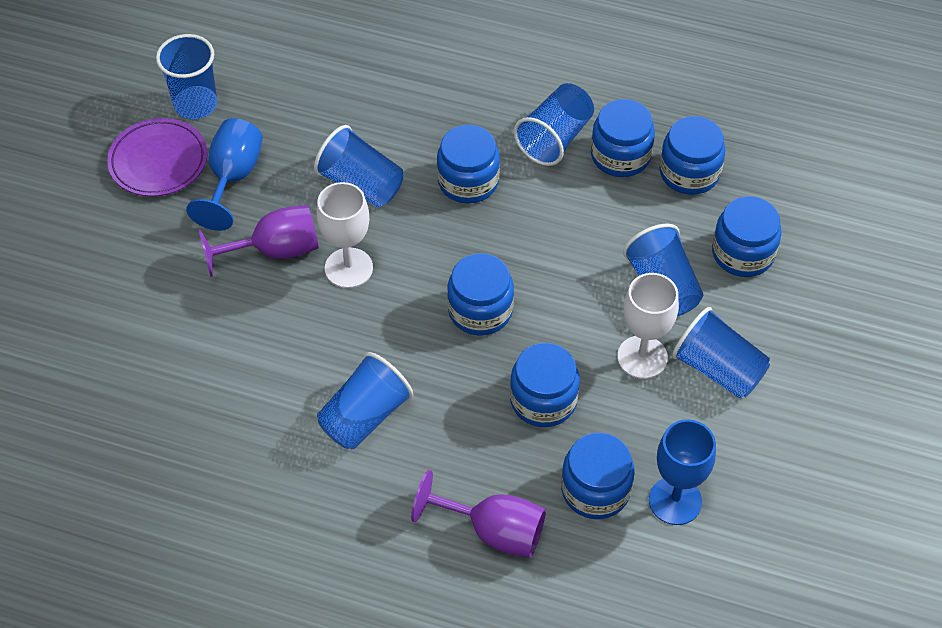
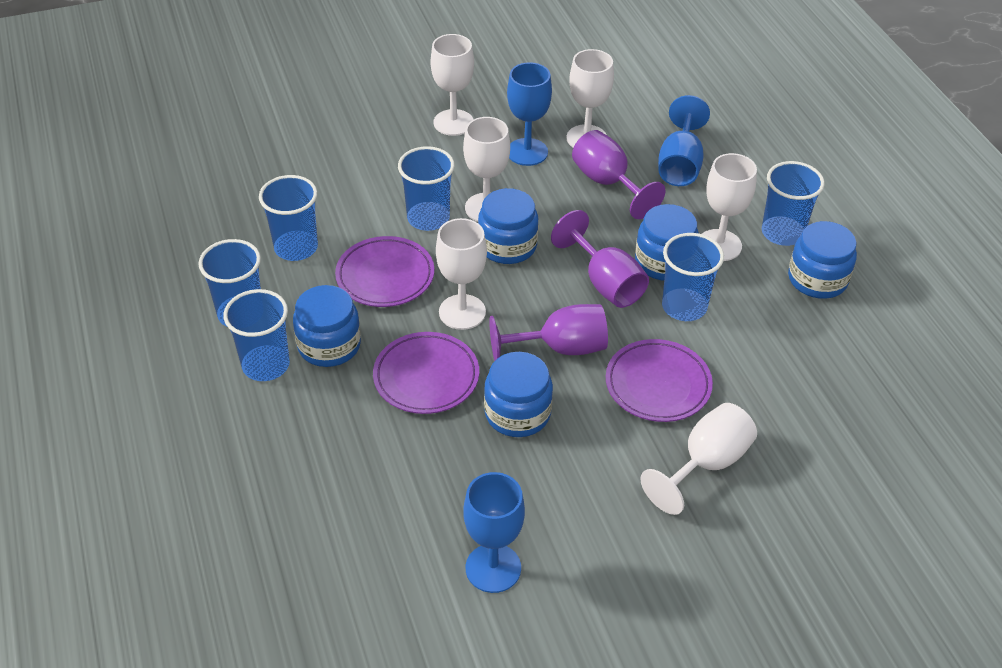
blue goblet: 2 -> 3
blue jar: 7 -> 5
purple goblet: 2 -> 3
purple plate: 1 -> 3
white goblet: 2 -> 6

